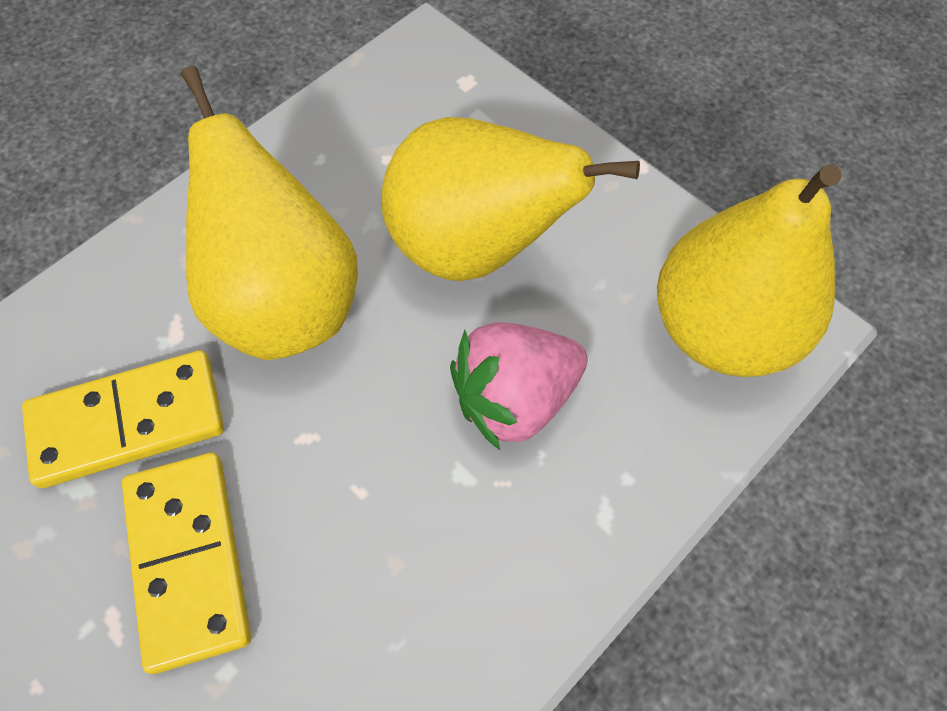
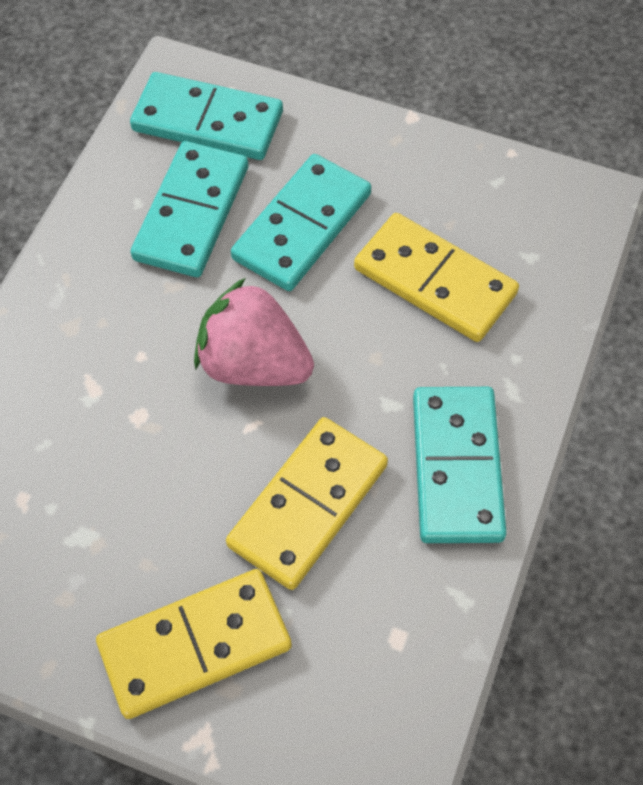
turquoise domino: 0 -> 4
yellow domino: 2 -> 3
yellow pear: 3 -> 0

